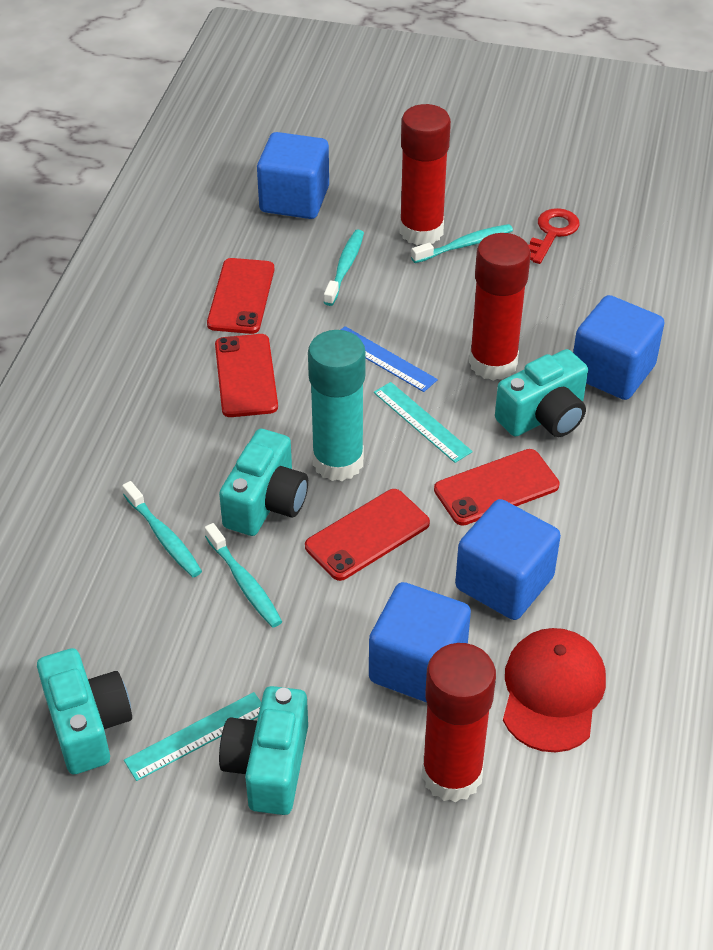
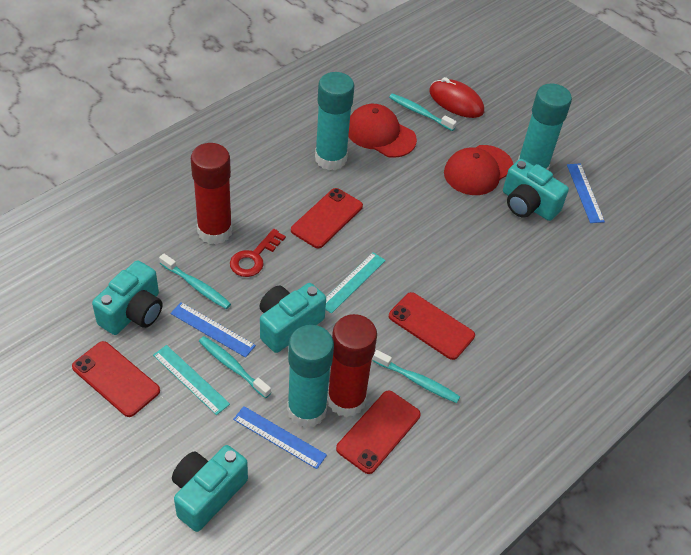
blue cube: 4 -> 0
blue ruler: 1 -> 3
red cap: 1 -> 2
red glue stick: 3 -> 2
red mouse: 0 -> 1
turquoise glue stick: 1 -> 3

